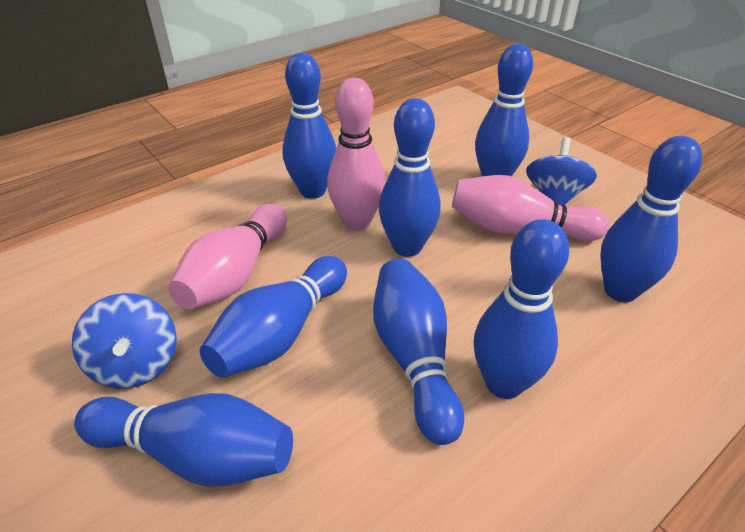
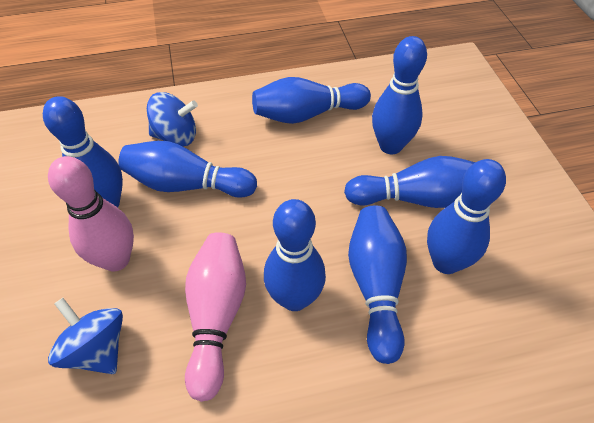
pink bowling pin: 3 -> 2

